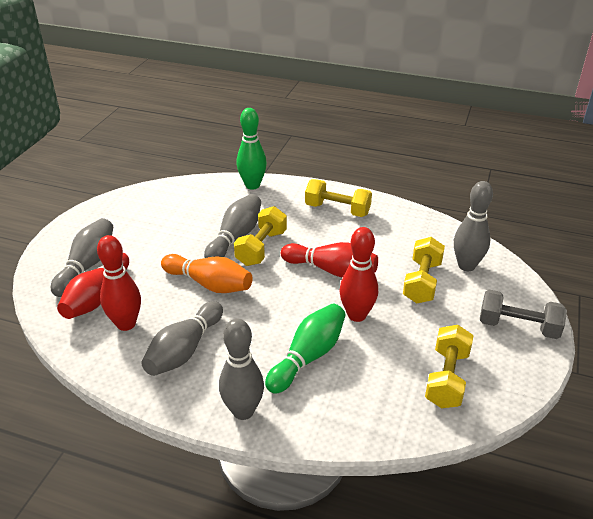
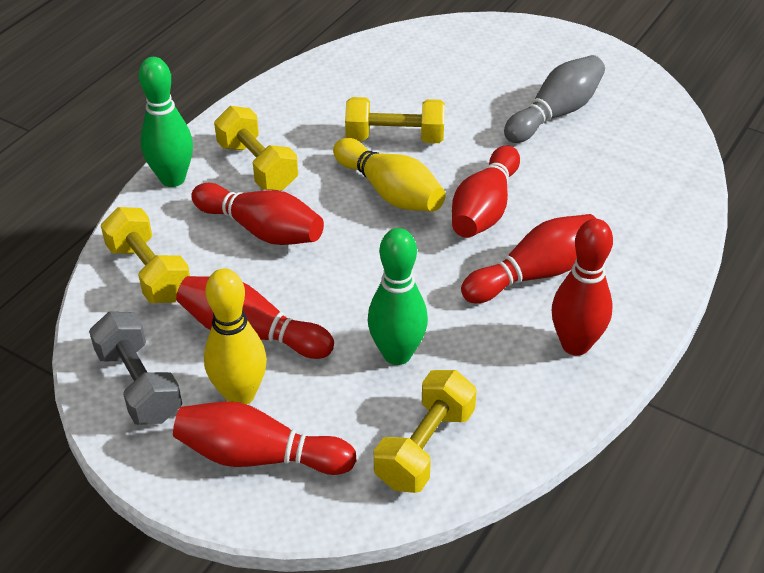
grey bowling pin: 5 -> 1
orange bowling pin: 1 -> 0
red bowling pin: 4 -> 6
yellow bowling pin: 0 -> 2

